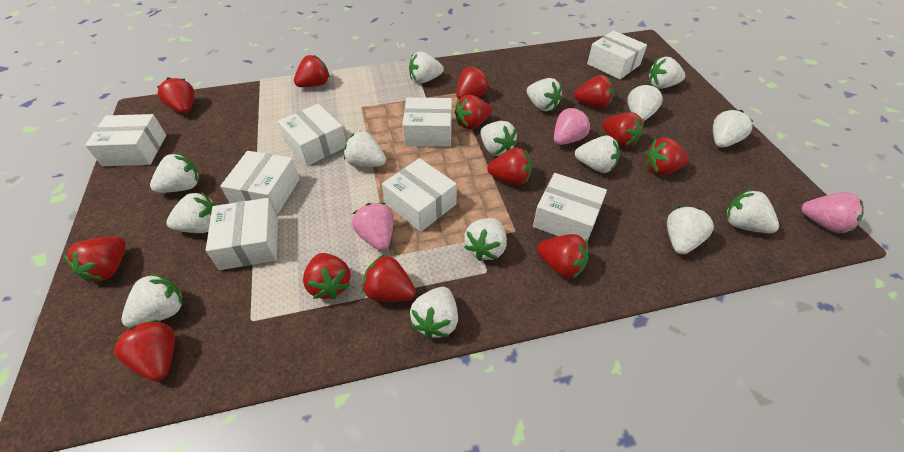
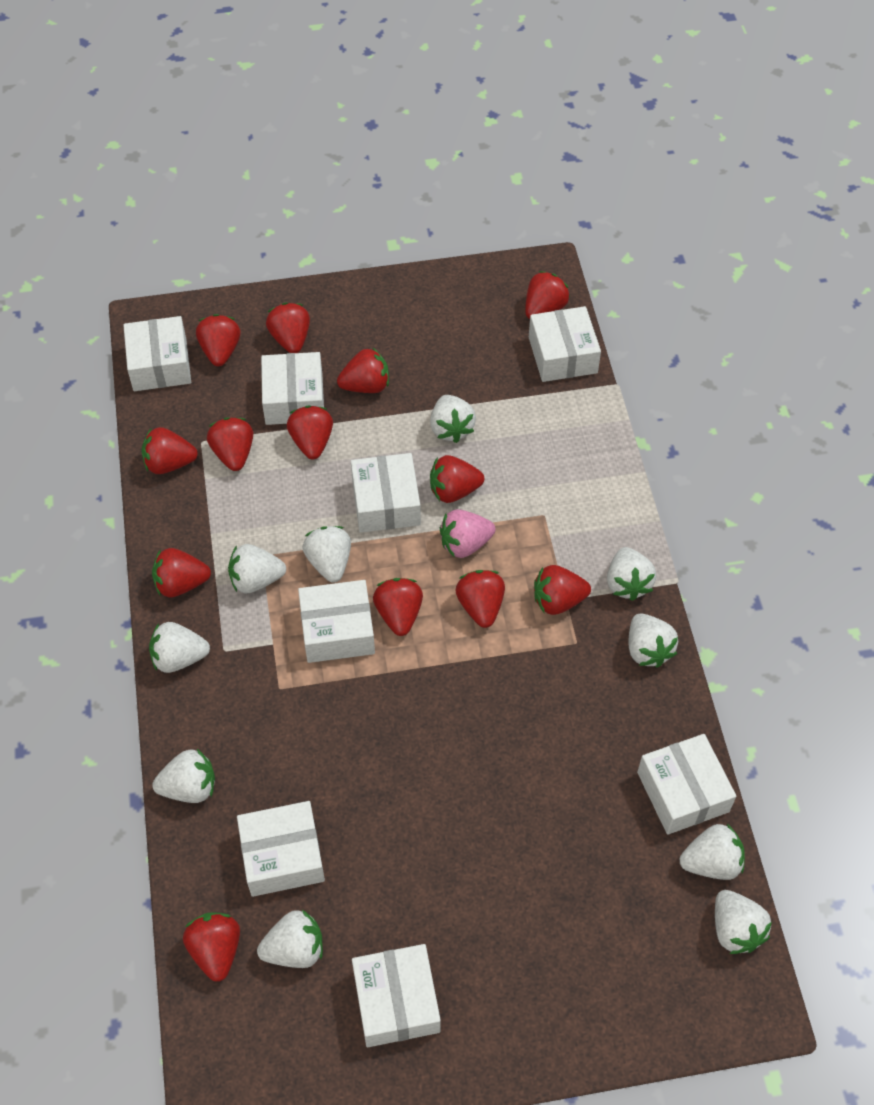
pink strawberry: 3 -> 1
white strawberry: 15 -> 10

